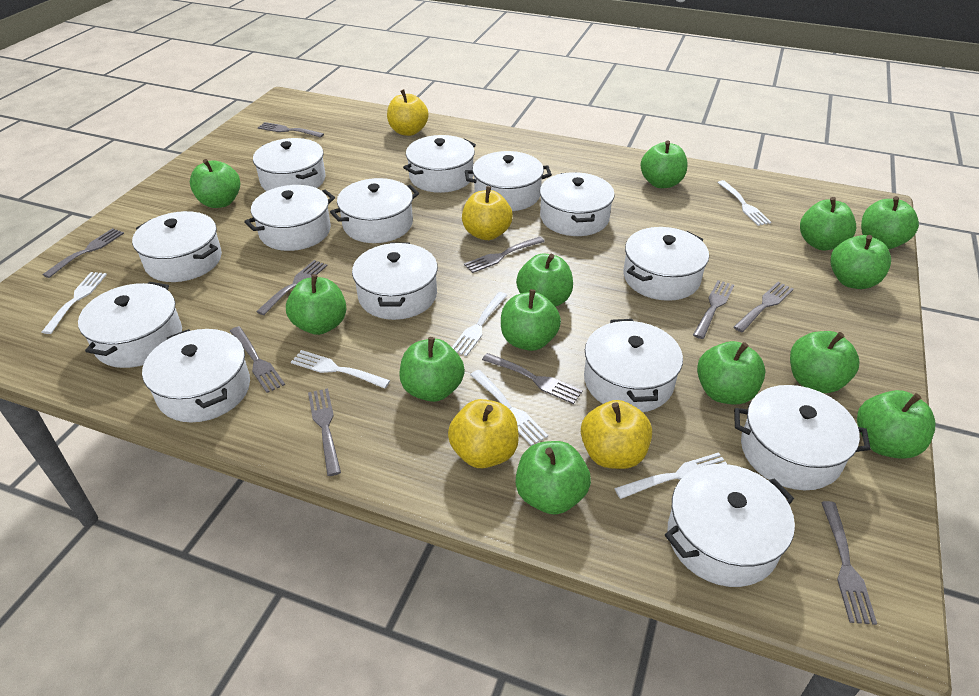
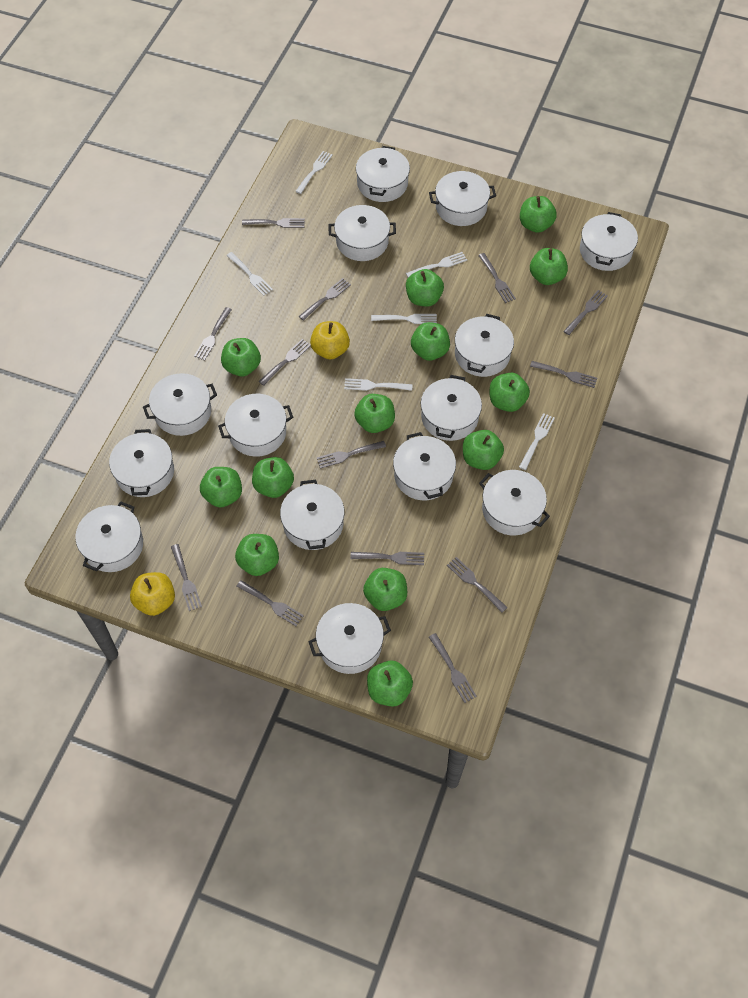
grey fork: 10 -> 13
yellow apple: 4 -> 2

